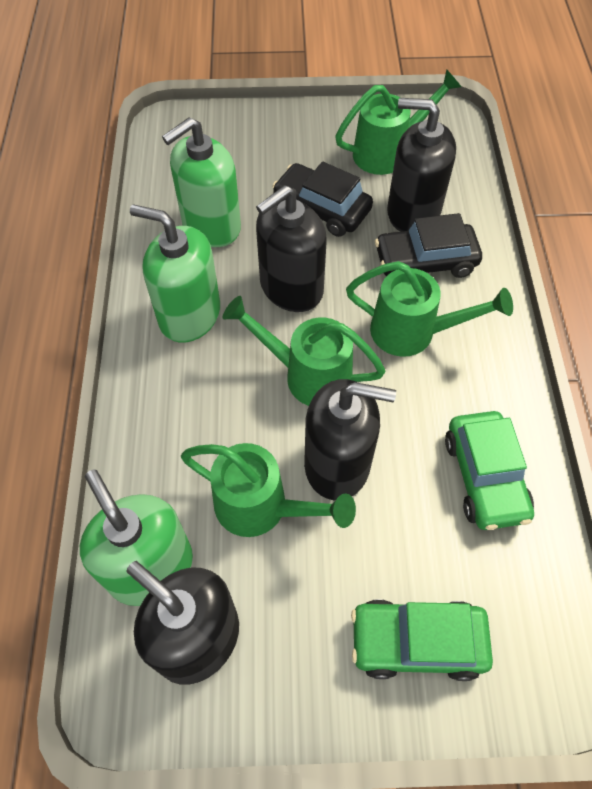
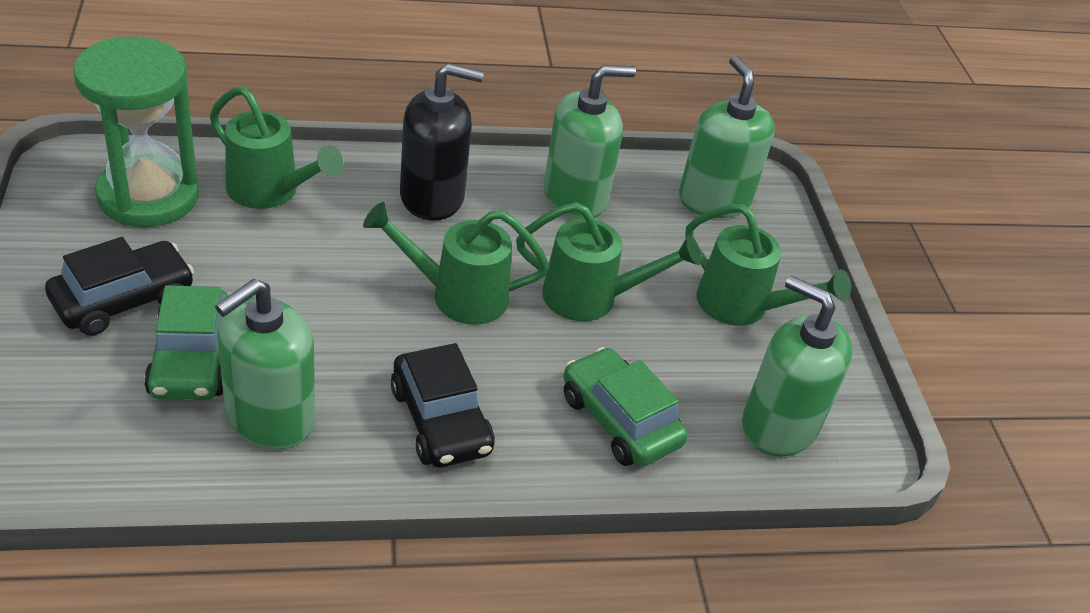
black soap dispenser: 4 -> 1
green hourglass: 0 -> 1
green soap dispenser: 3 -> 4

